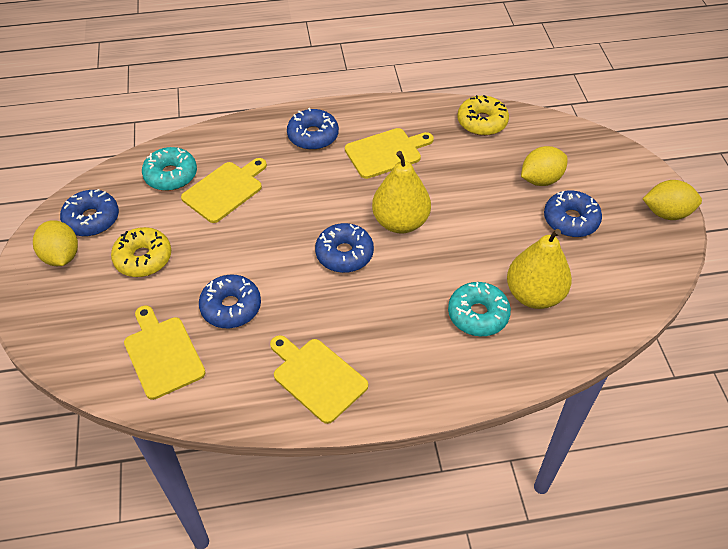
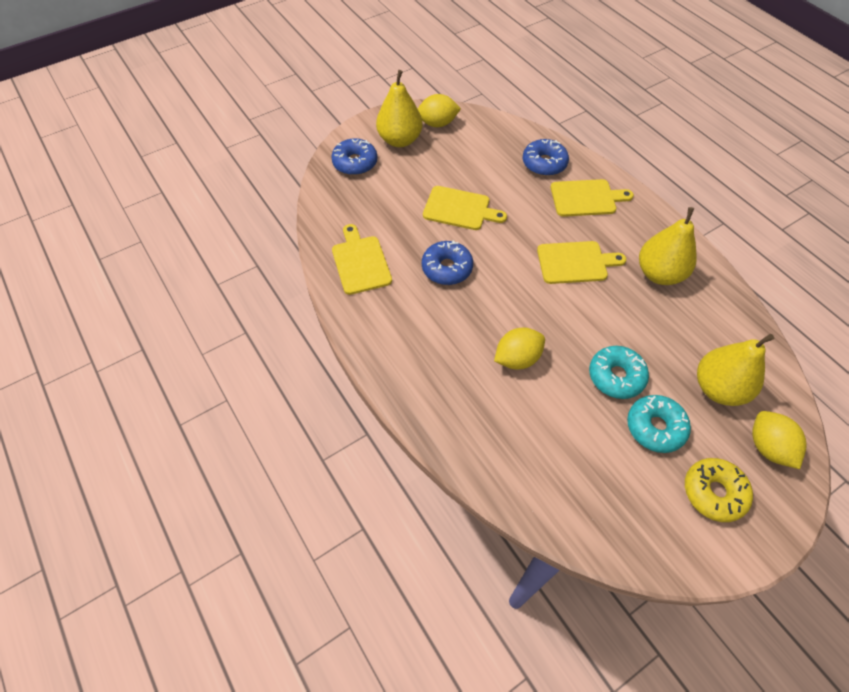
blue donut: 5 -> 3
yellow donut: 2 -> 1
yellow pear: 2 -> 3

